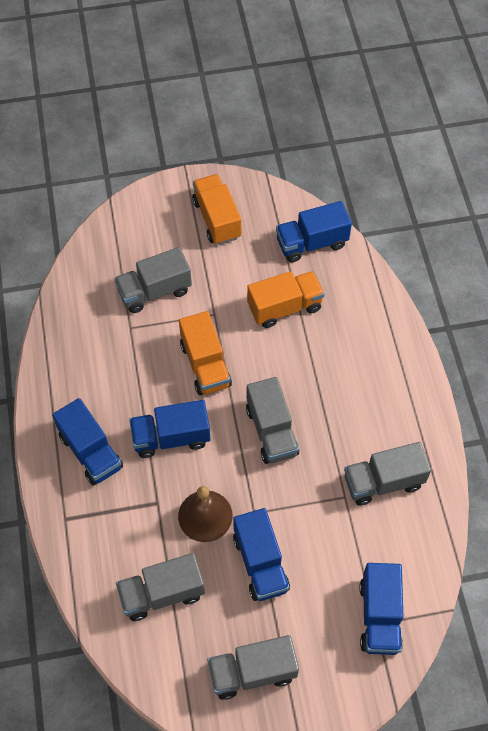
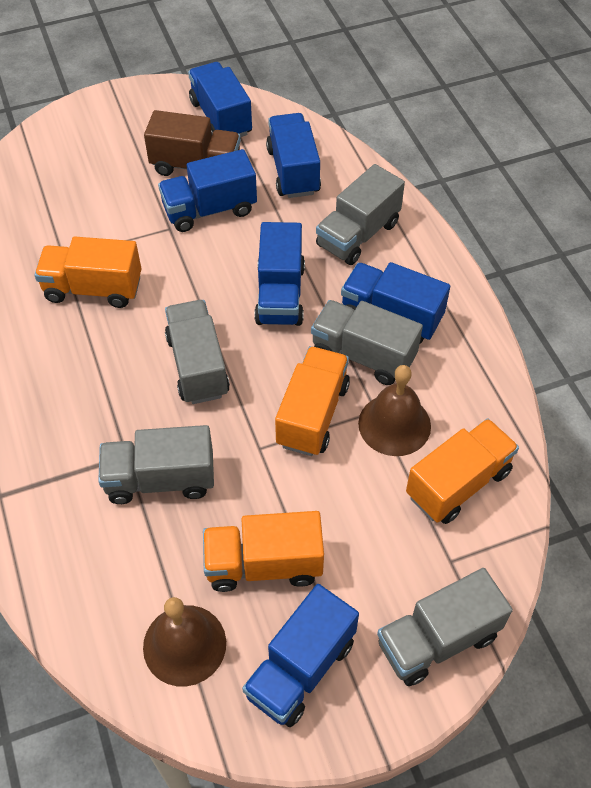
blue truck: 5 -> 6
brown bell: 1 -> 2
brown truck: 0 -> 1
orange truck: 3 -> 4

